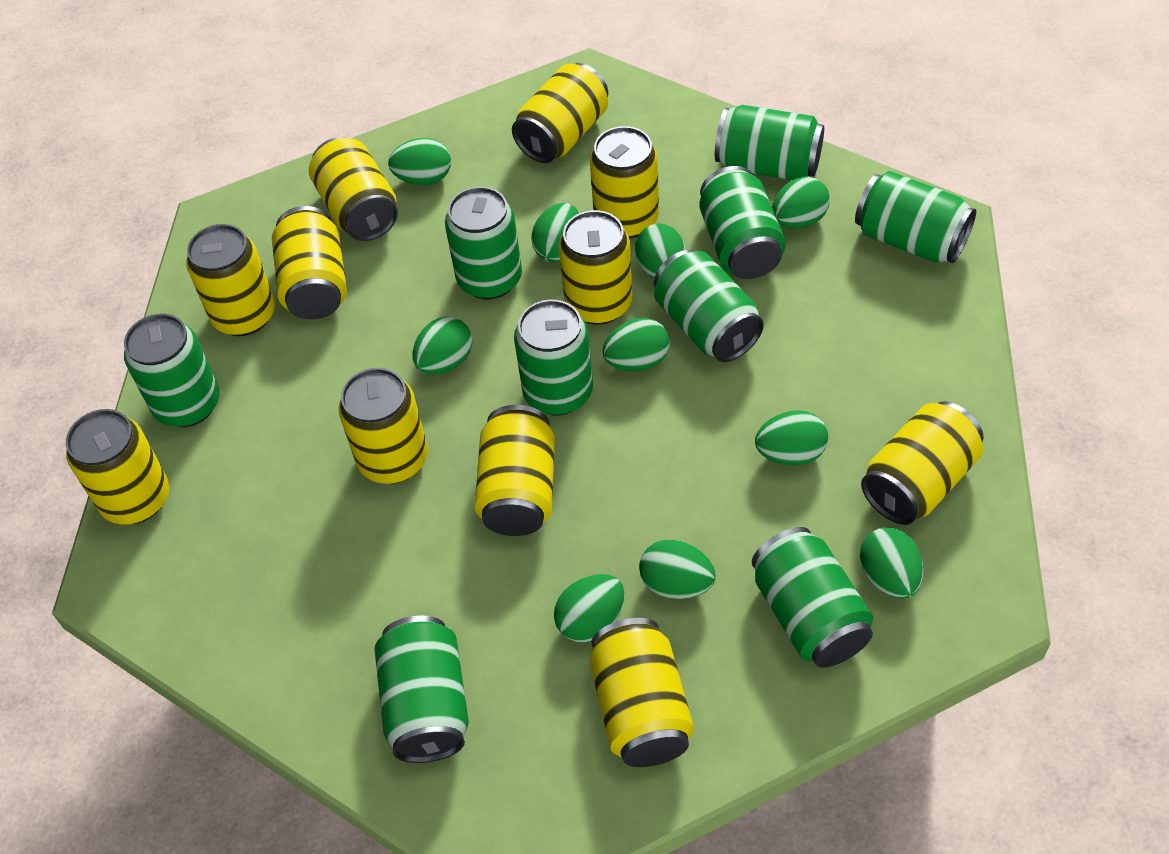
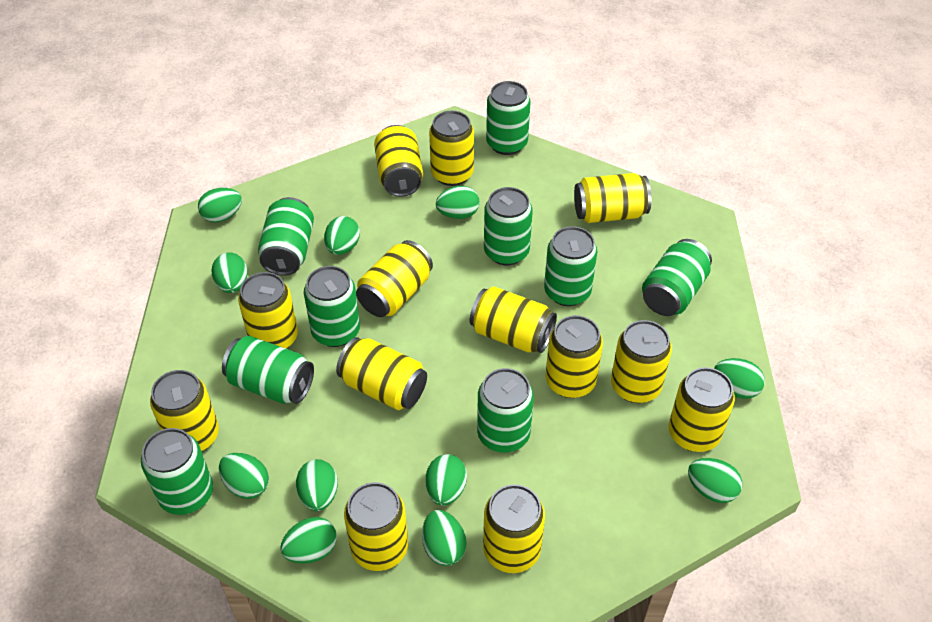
green egg: 10 -> 11
yellow can: 11 -> 13

